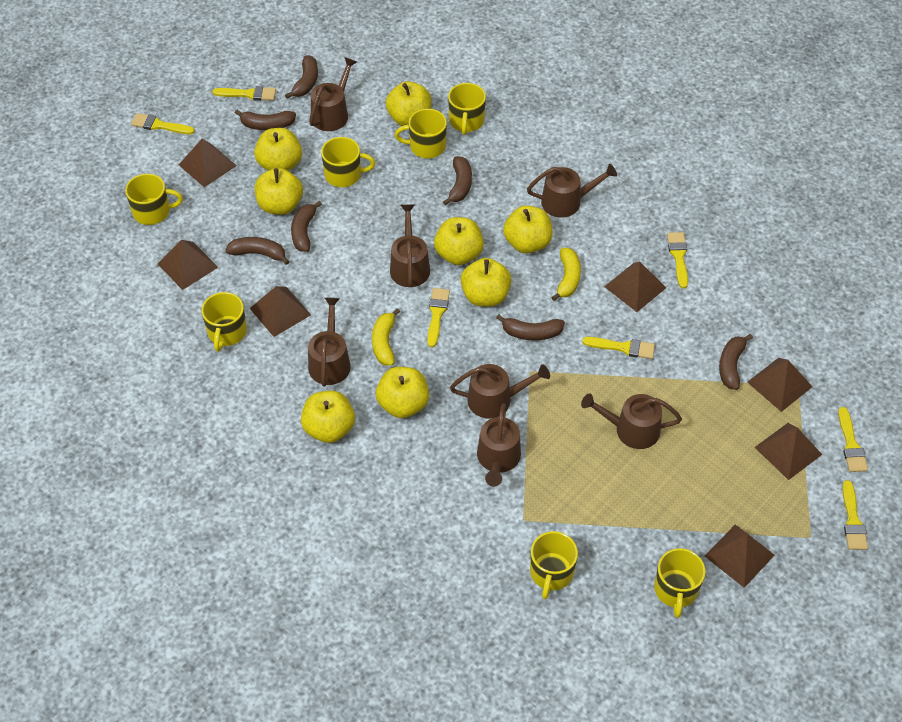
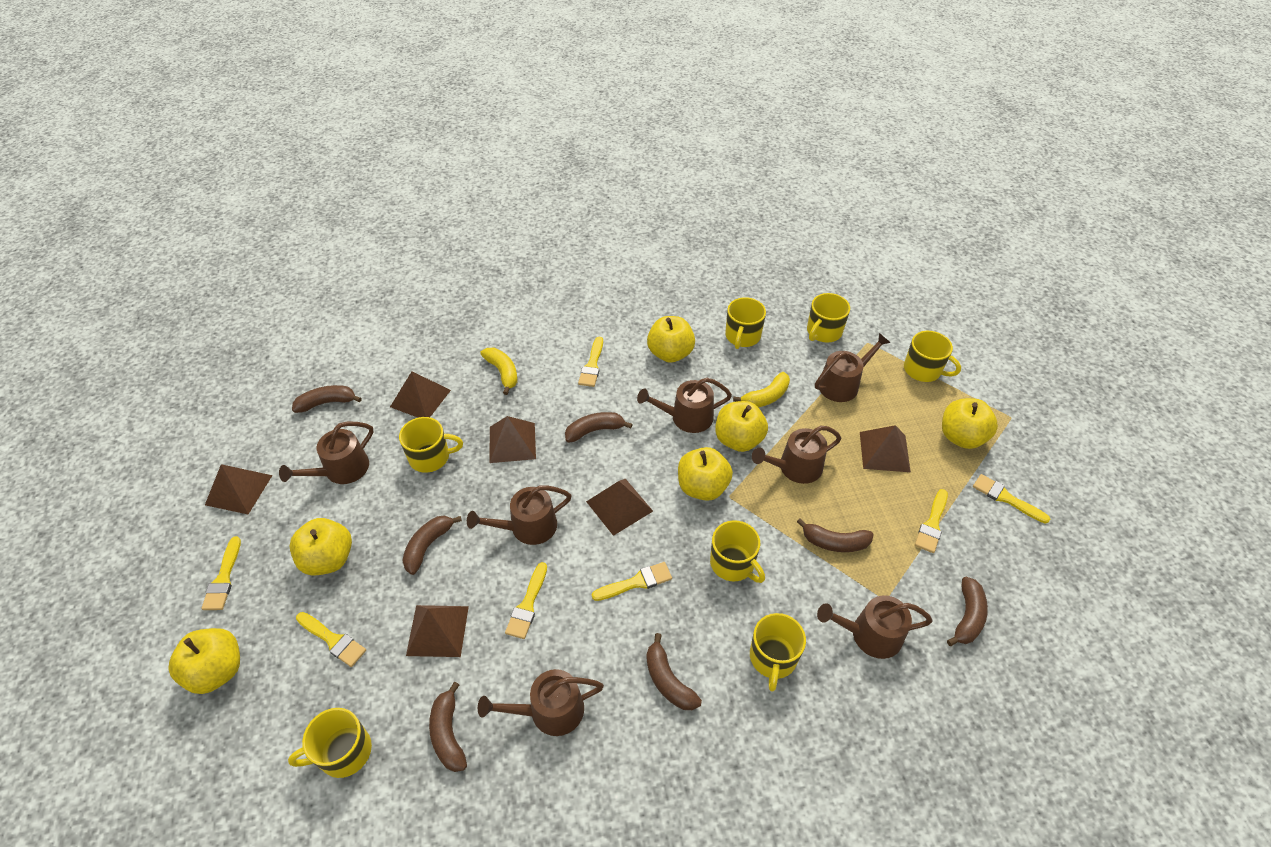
brown pyramid: 7 -> 6
yellow apple: 8 -> 6

